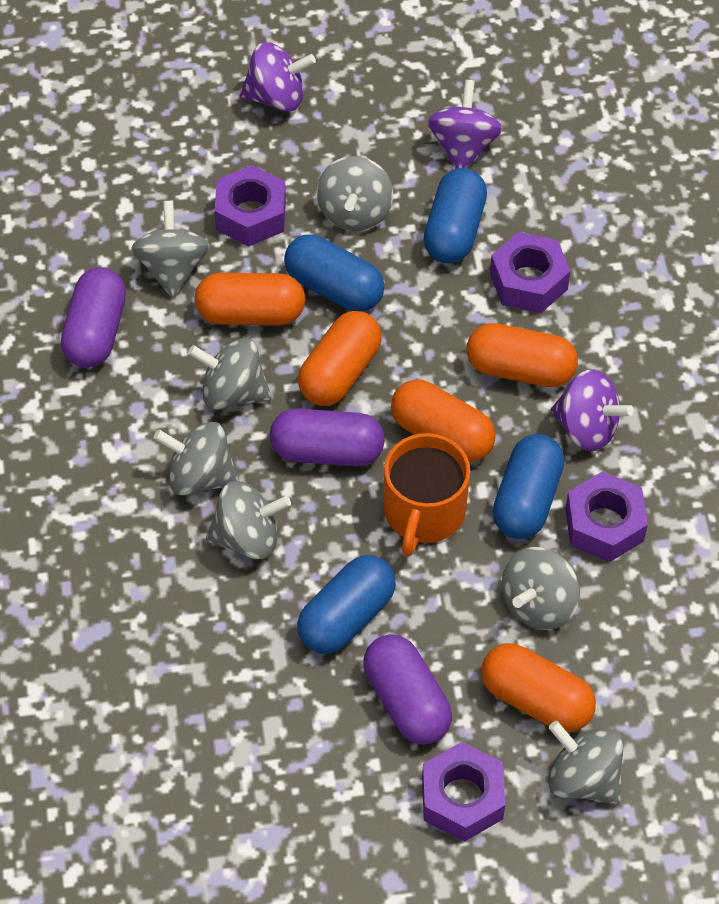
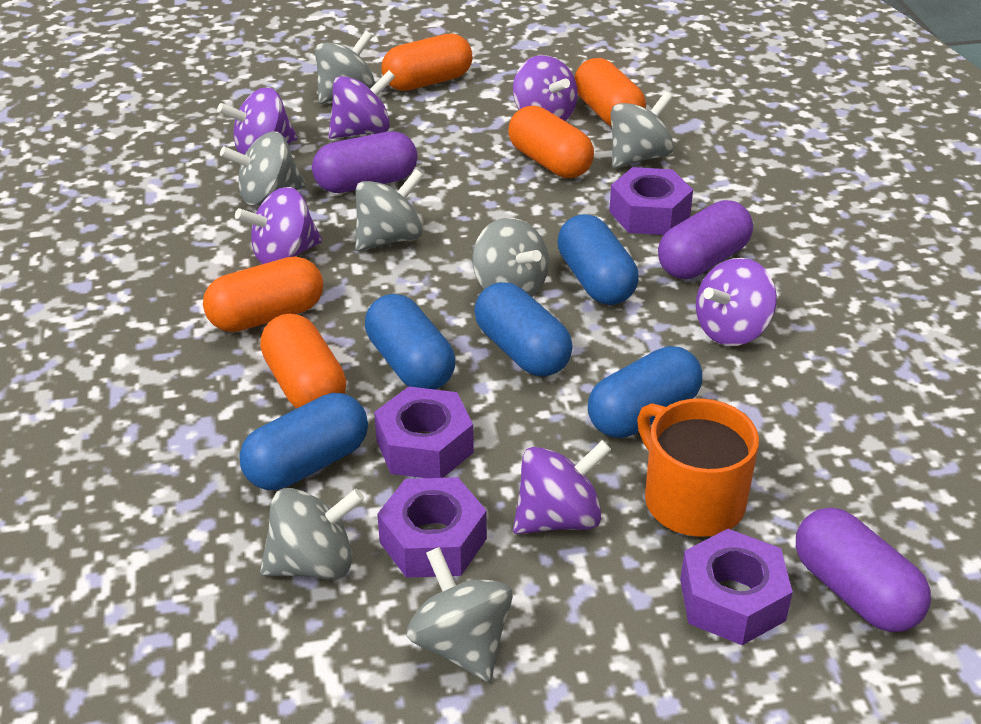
blue capsule: 4 -> 5
purple spinning top: 3 -> 6

